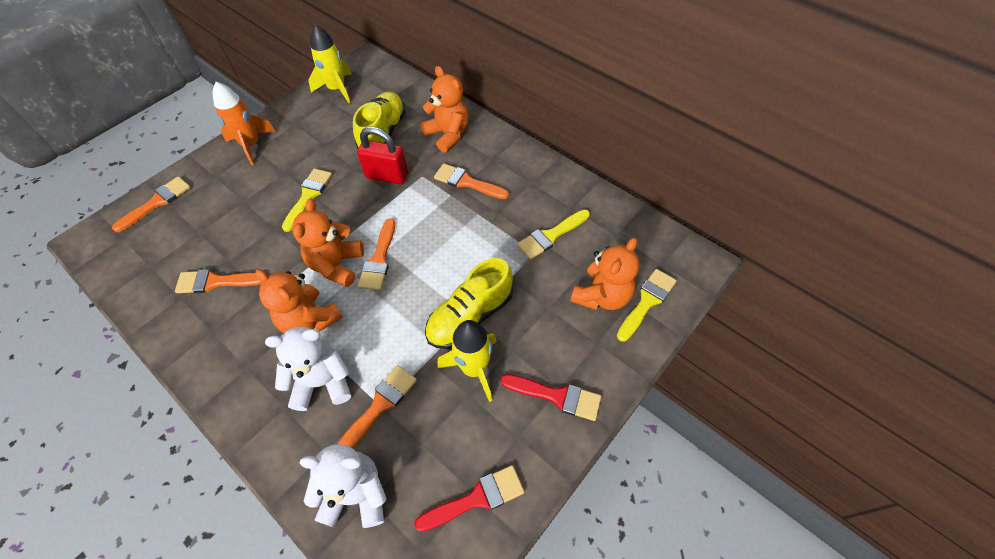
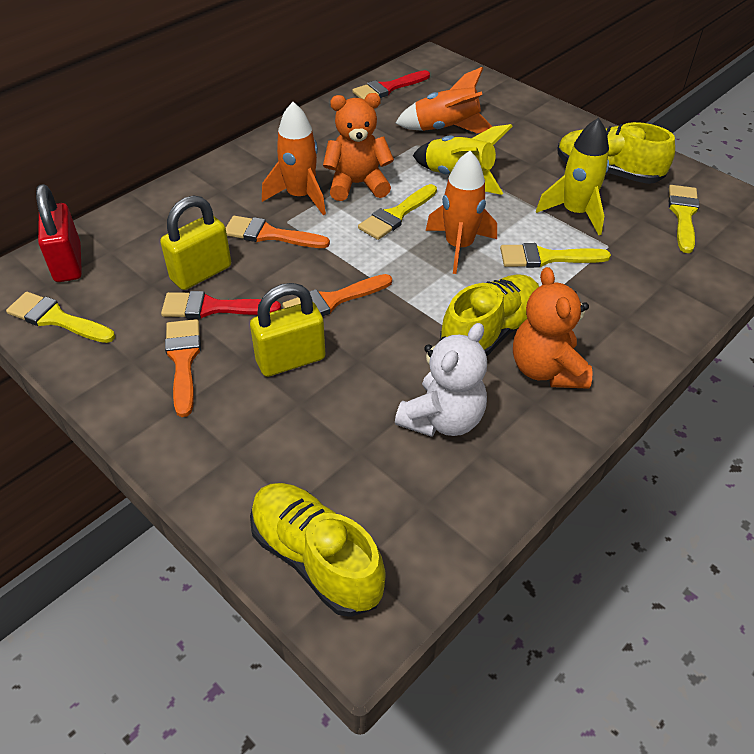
orange brush: 5 -> 3
orange rocket: 1 -> 3
orange teddy bear: 4 -> 2
white teddy bear: 2 -> 1
yellow brush: 3 -> 4
yellow padlock: 0 -> 2
yellow shoe: 2 -> 3

